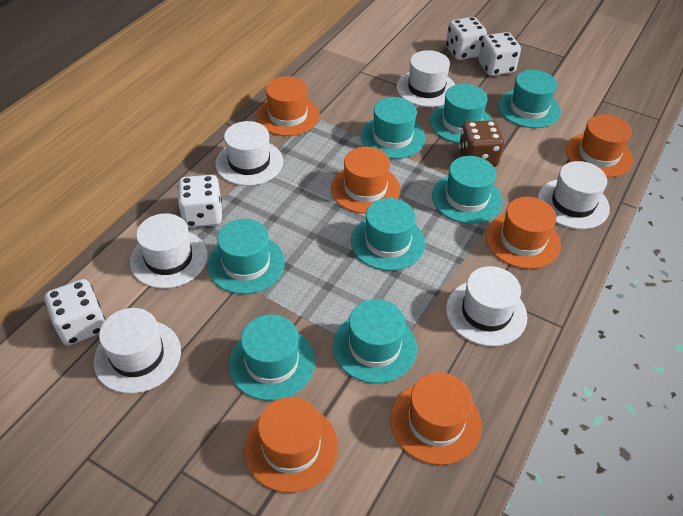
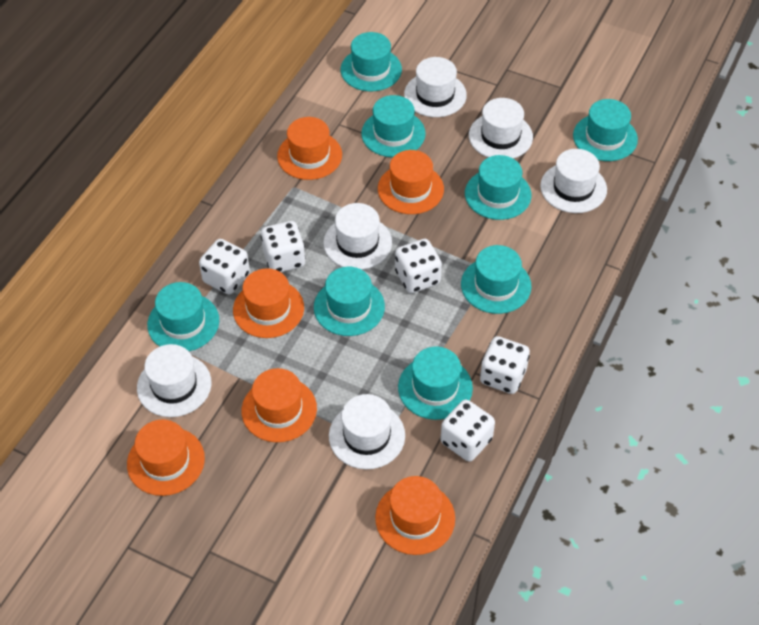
brown dice: 1 -> 0
white dice: 4 -> 5

